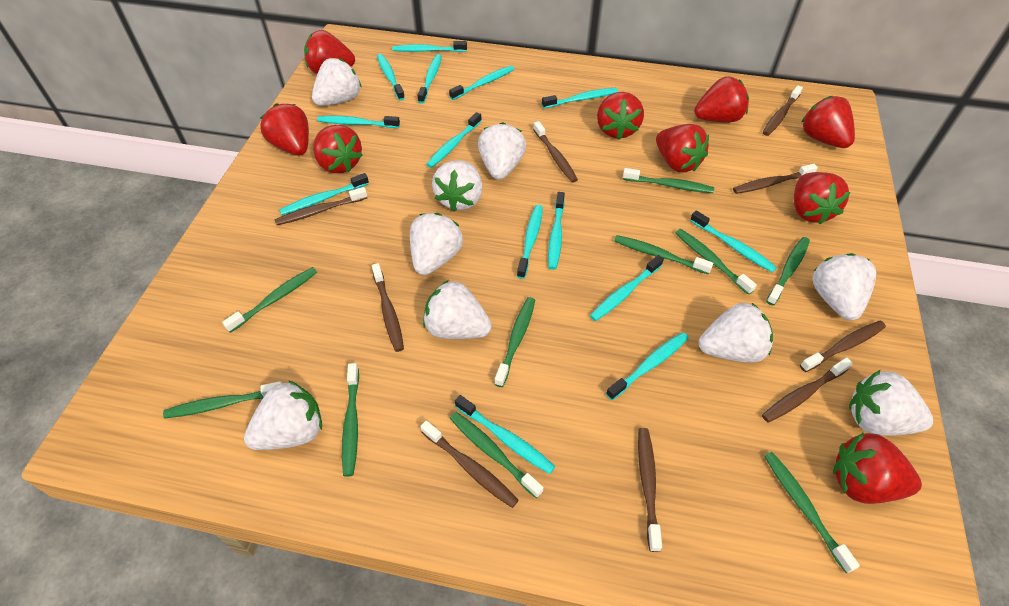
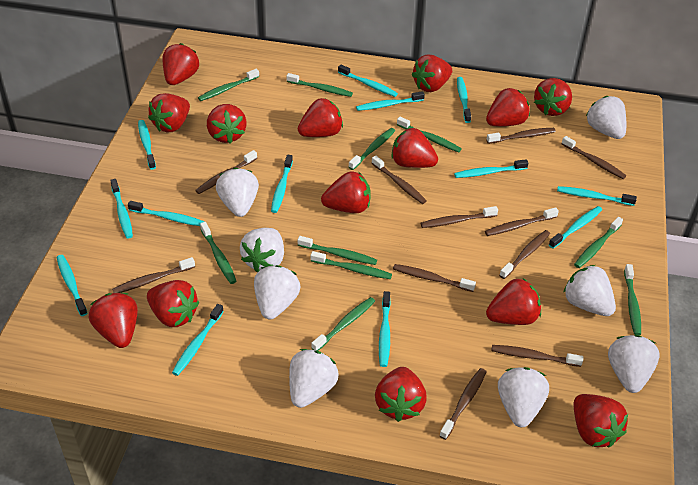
brown toothbrush: 9 -> 11
red strawberry: 9 -> 14
turquoise toothbrush: 14 -> 13
white strawberry: 9 -> 8

